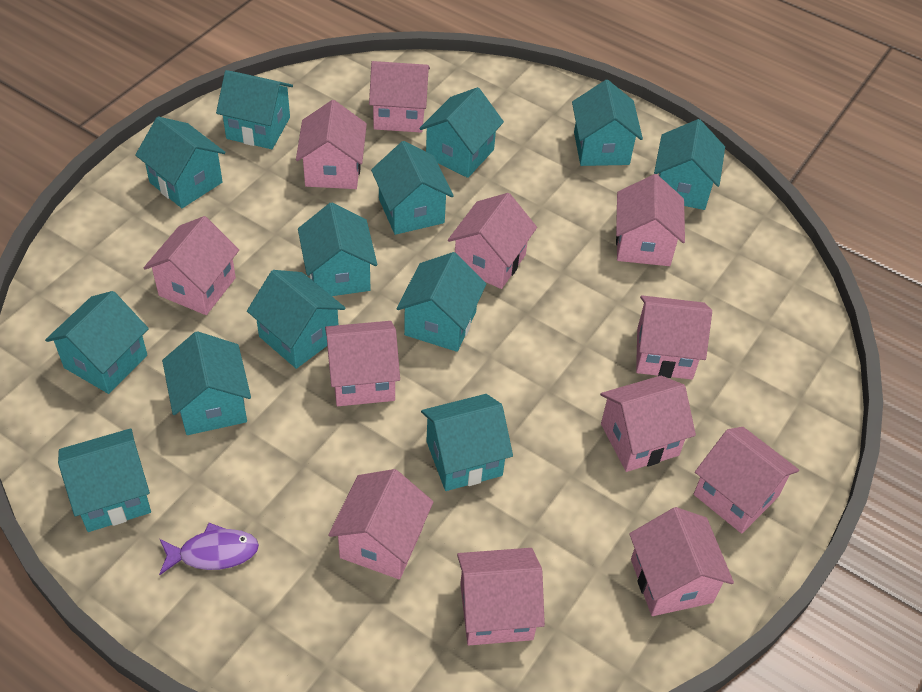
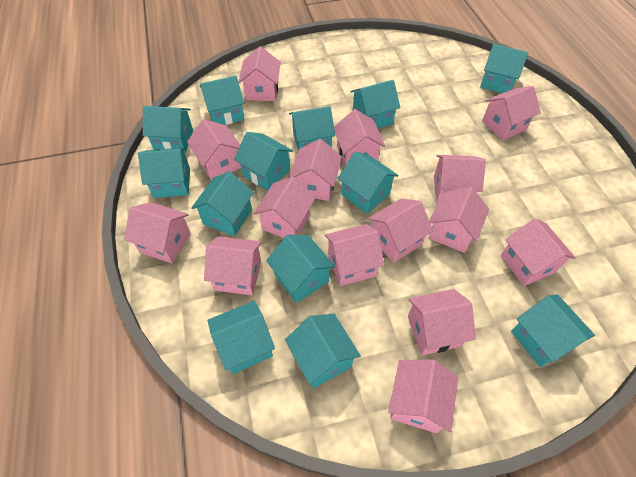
pink house: 12 -> 15
purple fish: 1 -> 0

